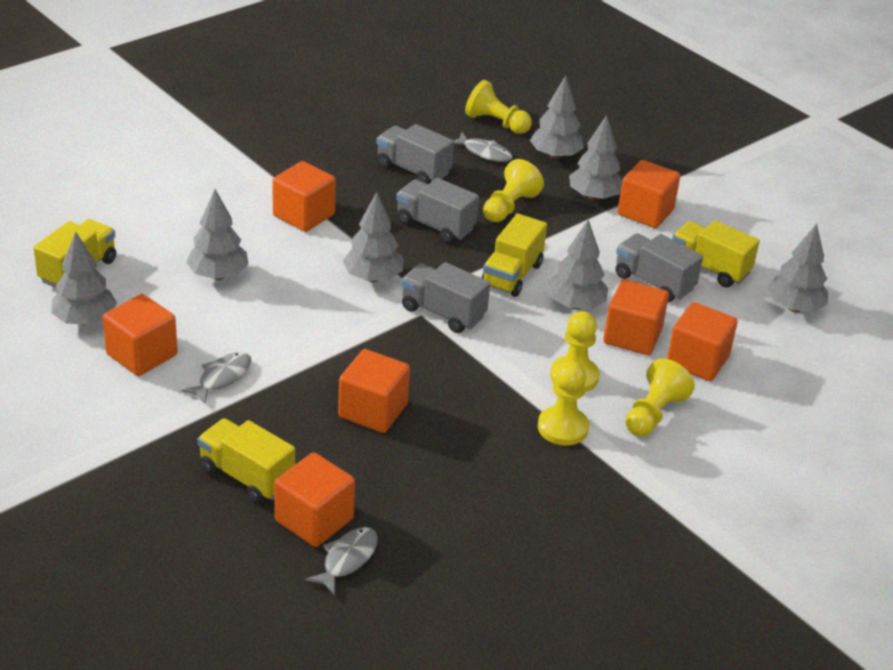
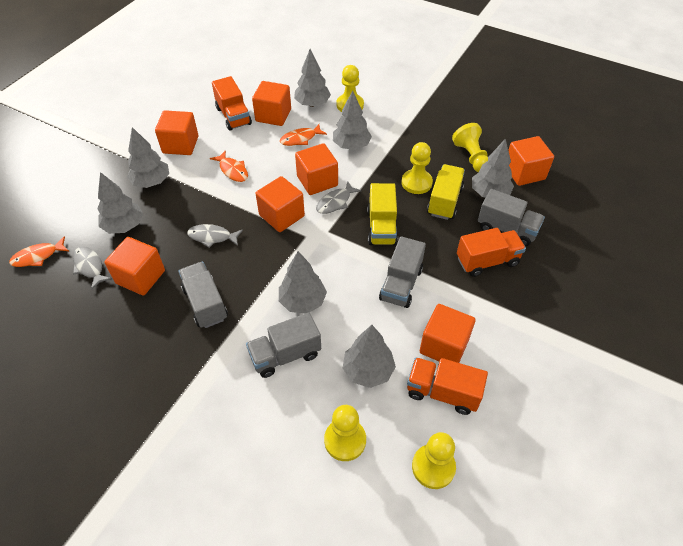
orange fish: 0 -> 3
orange truck: 0 -> 3
yellow truck: 4 -> 2

